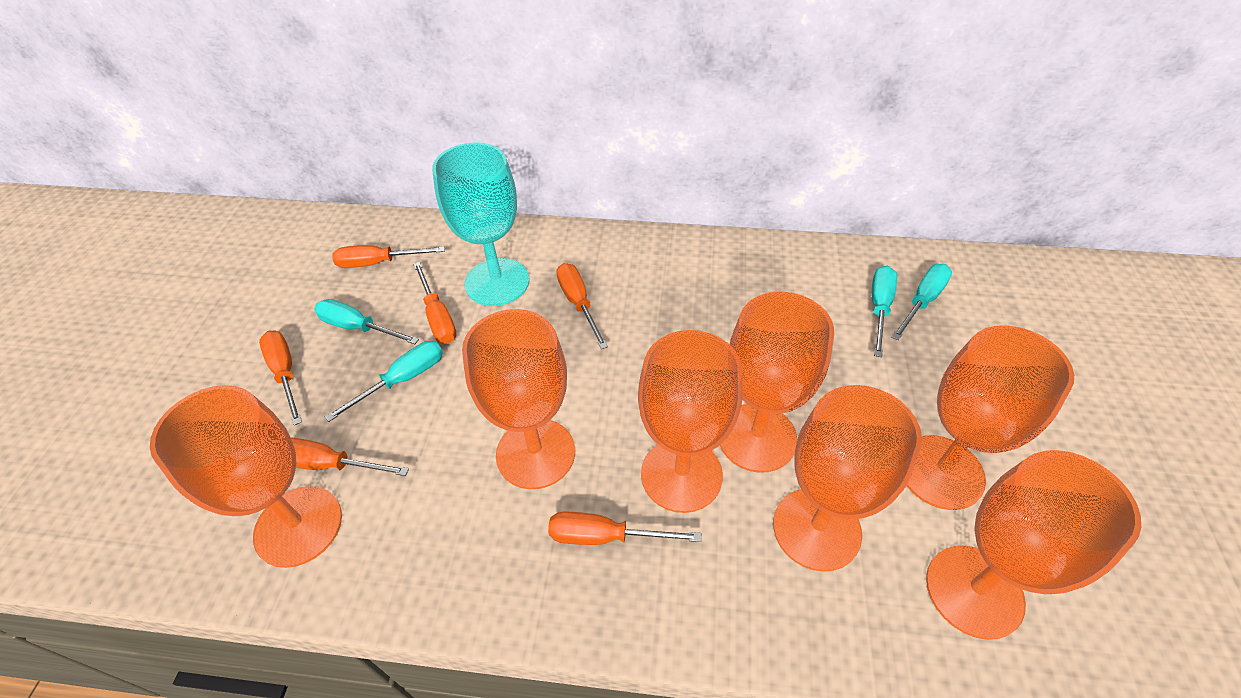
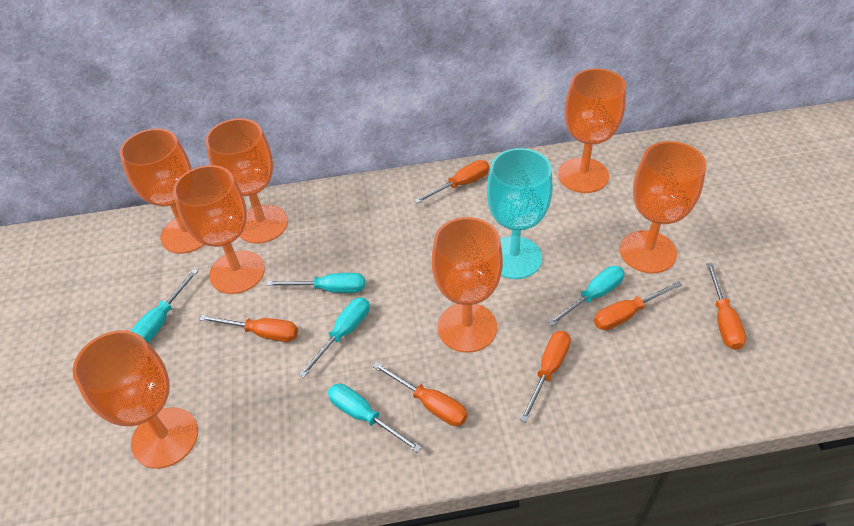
turquoise screwdriver: 4 -> 5

